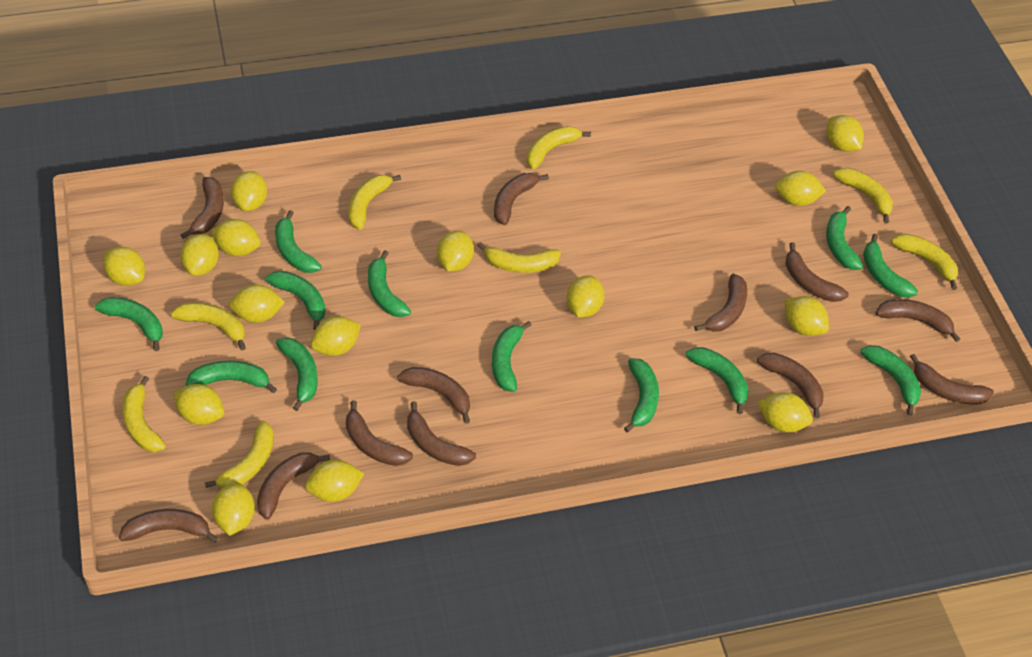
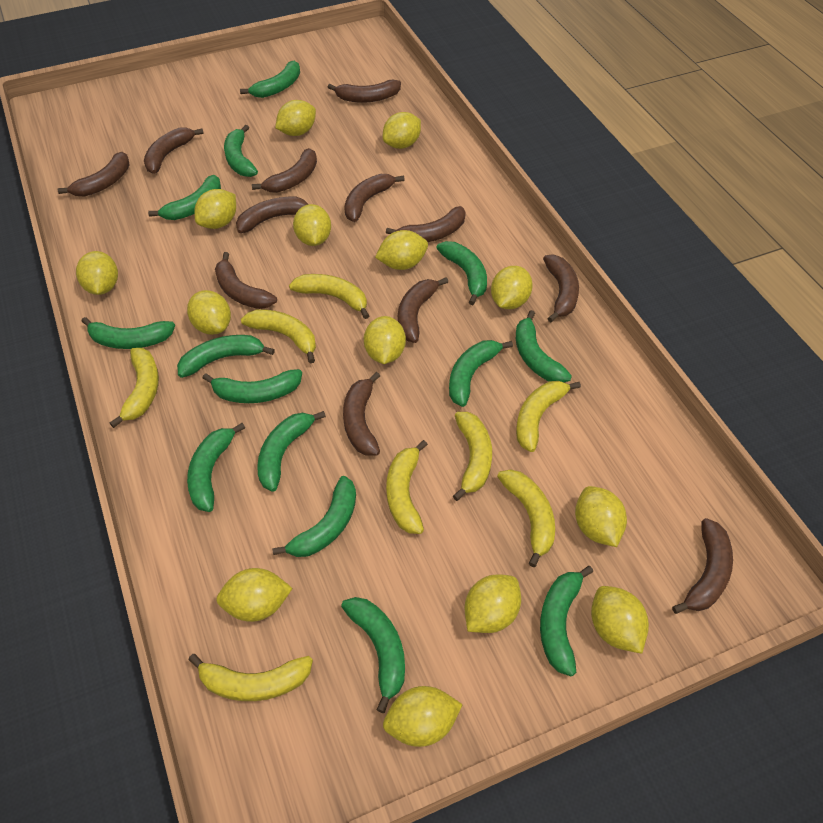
green banana: 12 -> 14
yellow lemon: 15 -> 14

